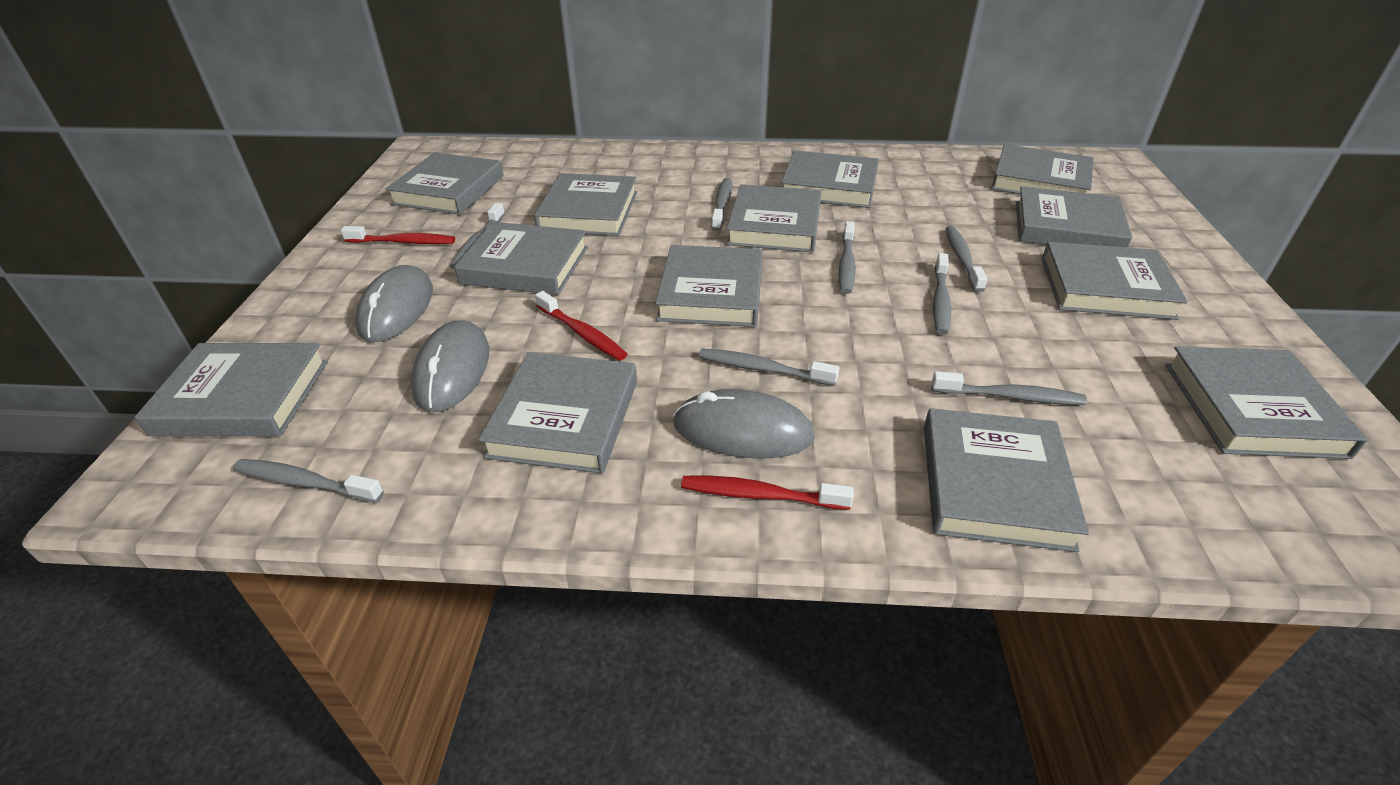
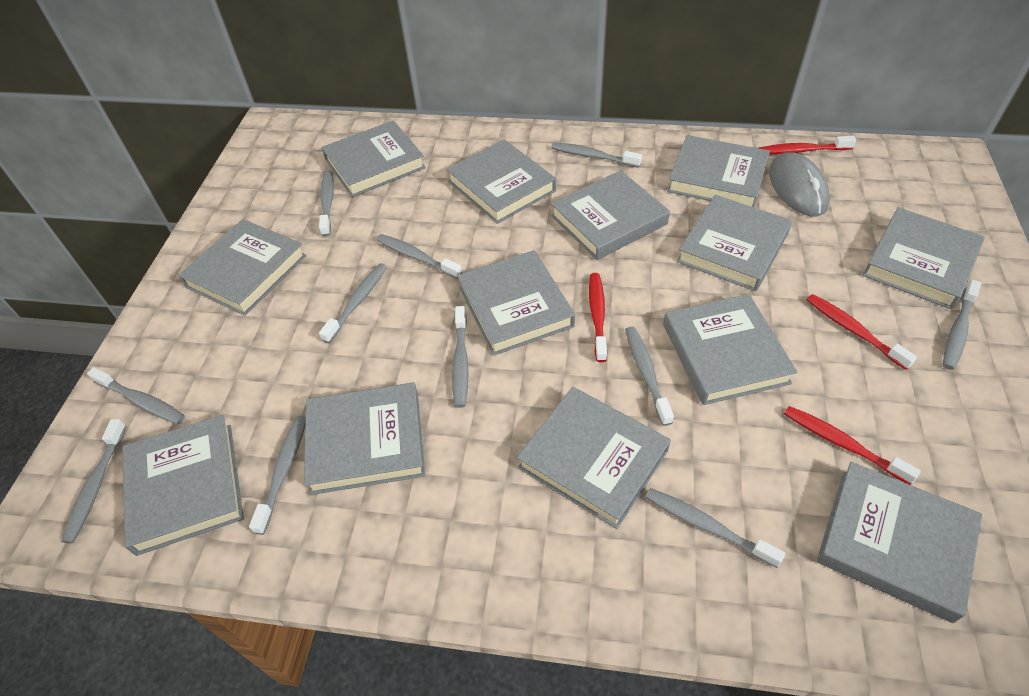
grey mouse: 3 -> 1
grey toothbrush: 8 -> 11
red toothbrush: 3 -> 4

